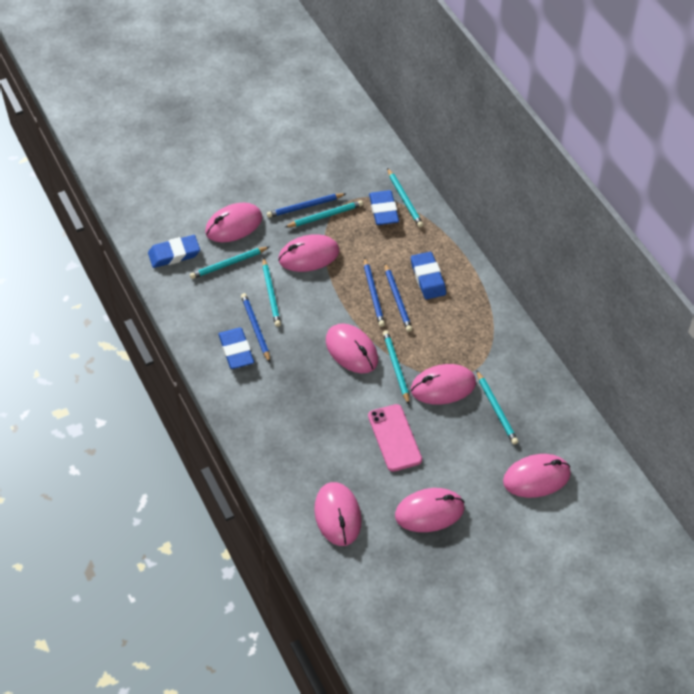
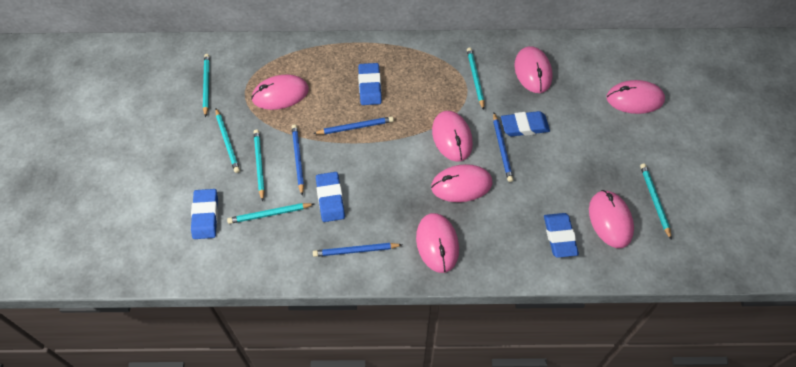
blue eraser: 4 -> 5
pink phone: 1 -> 0

